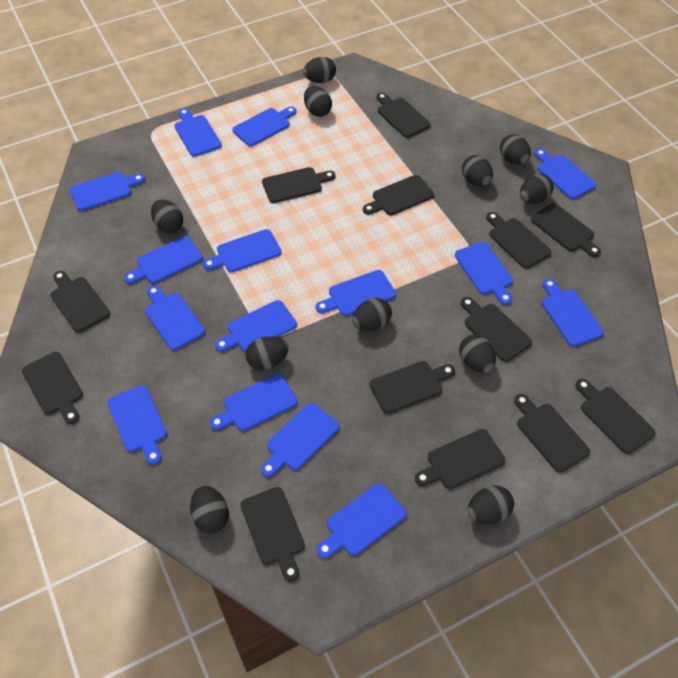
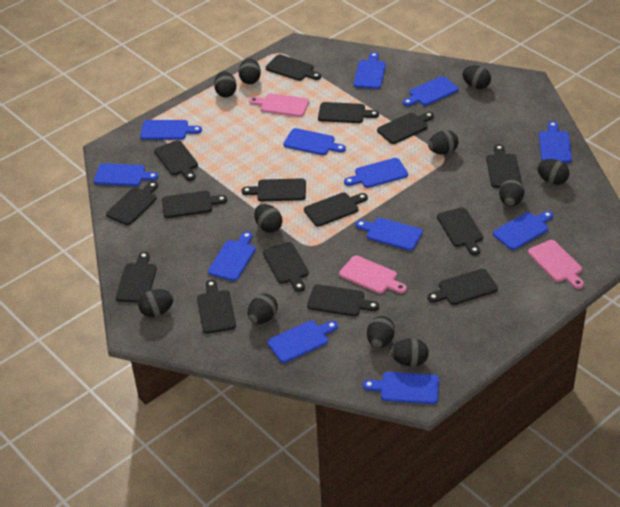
black cutting board: 13 -> 15
blue cutting board: 15 -> 12
pink cutting board: 0 -> 3

